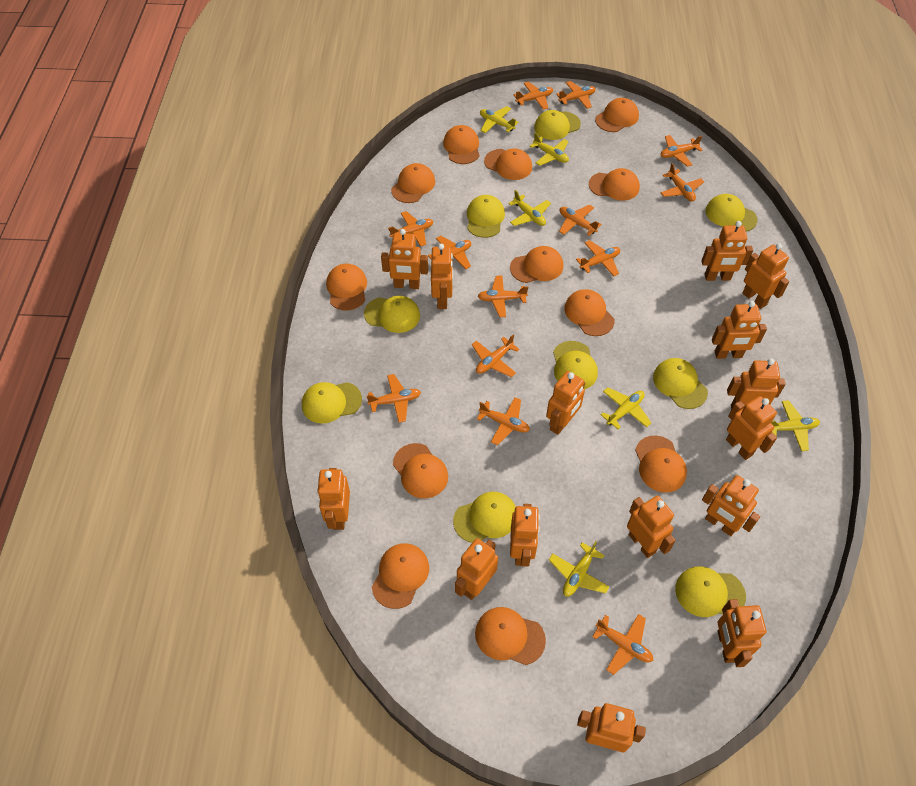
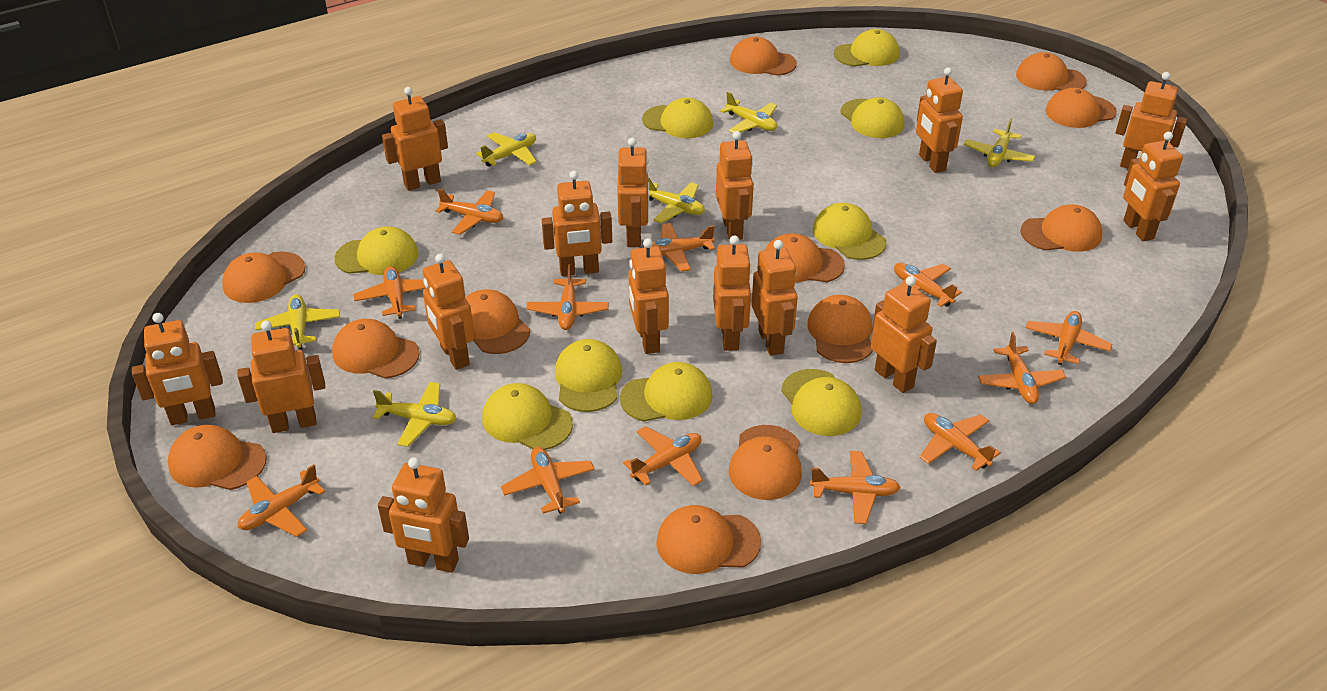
orange plane: 13 -> 12

